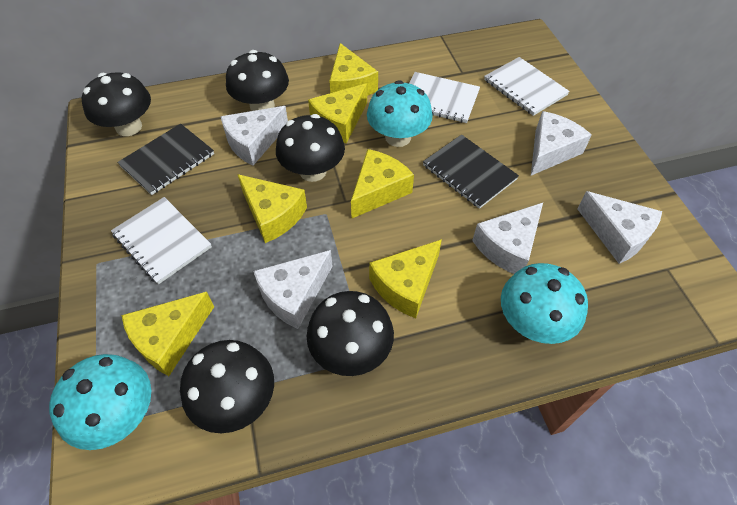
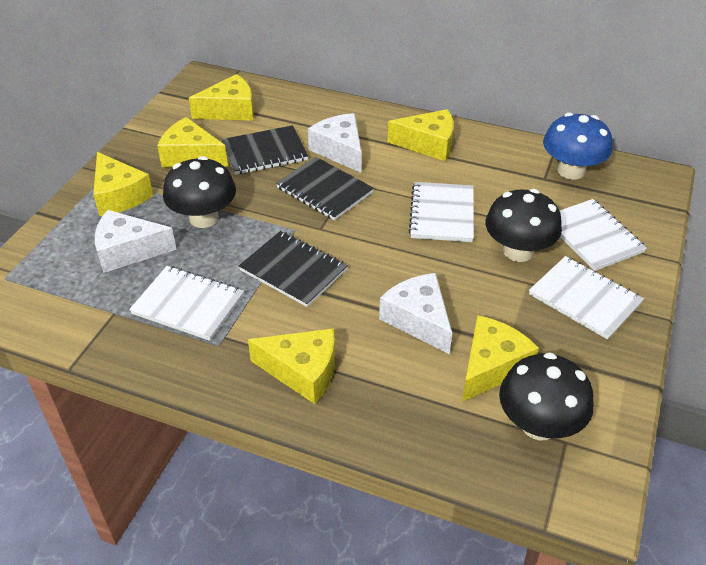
black mushroom: 5 -> 3
black notebook: 2 -> 3
blue mushroom: 0 -> 1
turquoise mushroom: 3 -> 0
white cheese: 5 -> 3
white notebook: 3 -> 4

